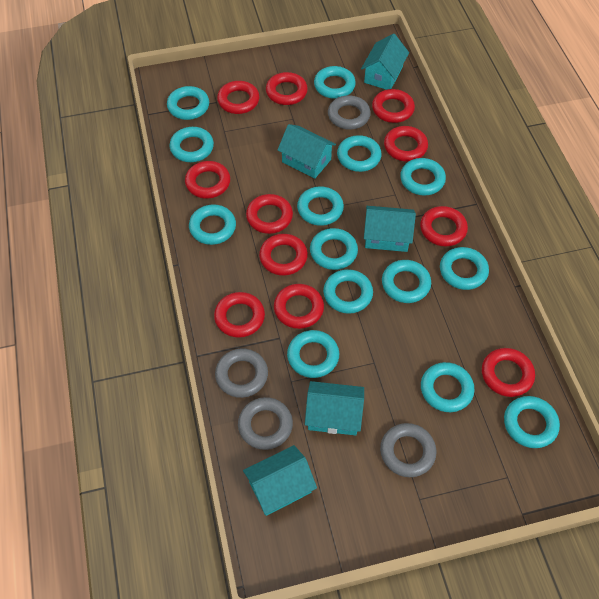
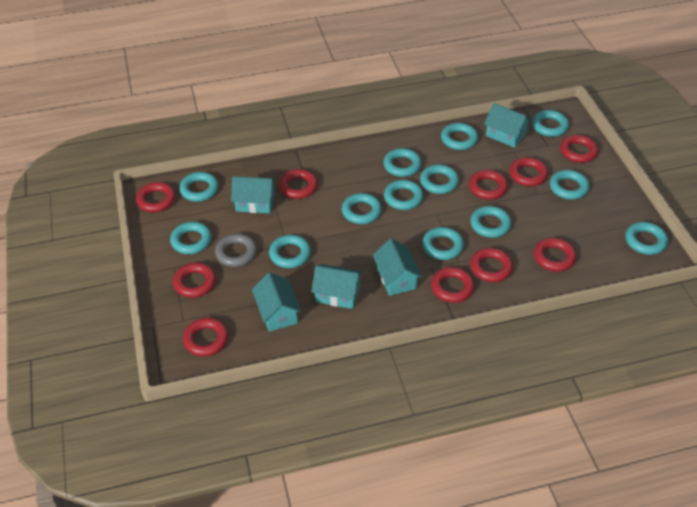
grey ring: 4 -> 1
red ring: 11 -> 10
turquoise ring: 14 -> 13

